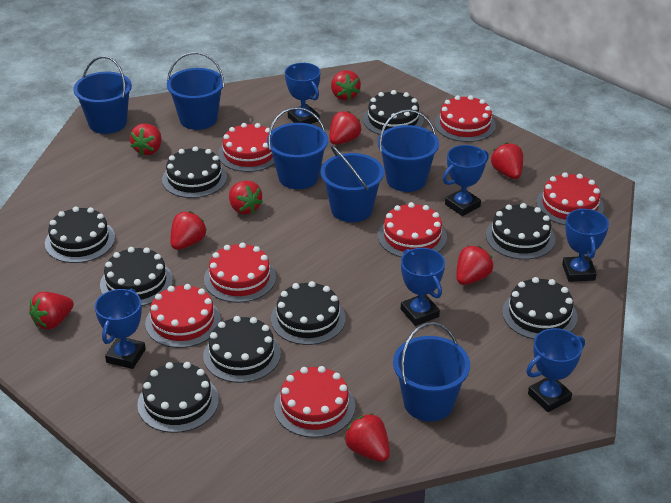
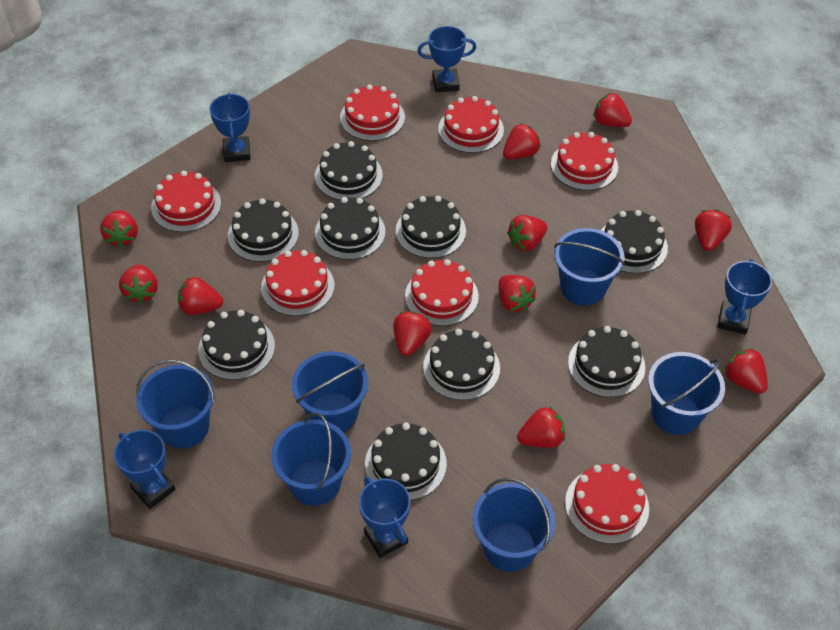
blue trophy: 6 -> 5
red strawberry: 9 -> 11

